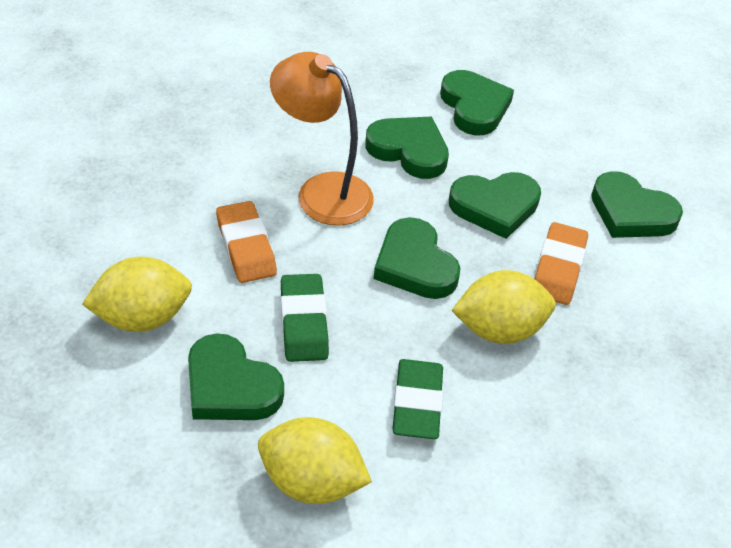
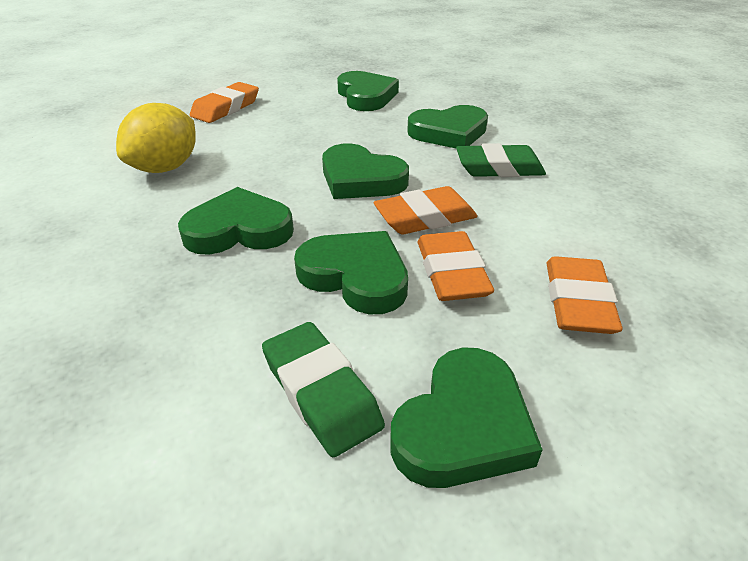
orange eraser: 2 -> 4
orange lamp: 1 -> 0
yellow lemon: 3 -> 1

